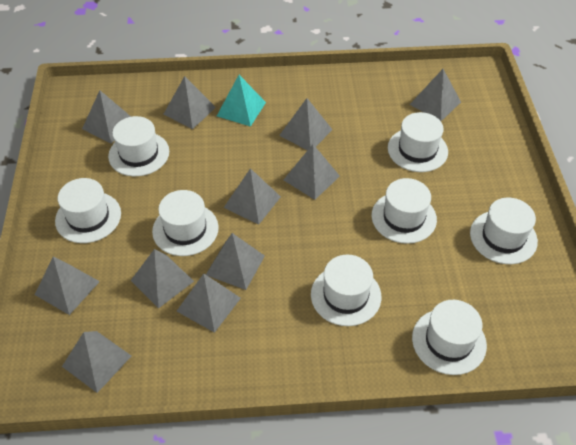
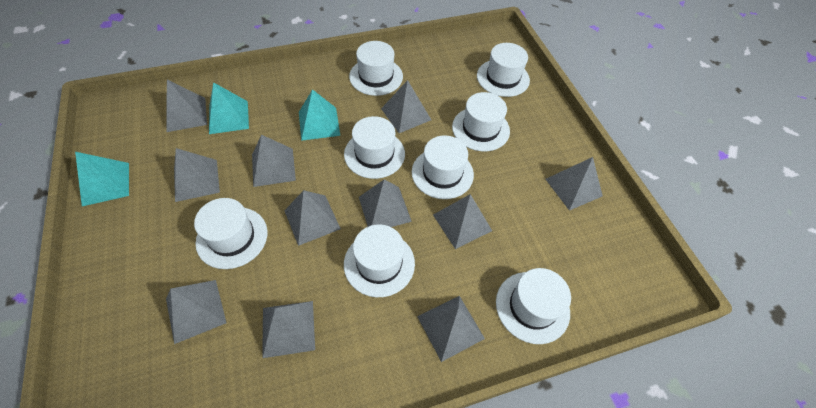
turquoise pyramid: 1 -> 3

